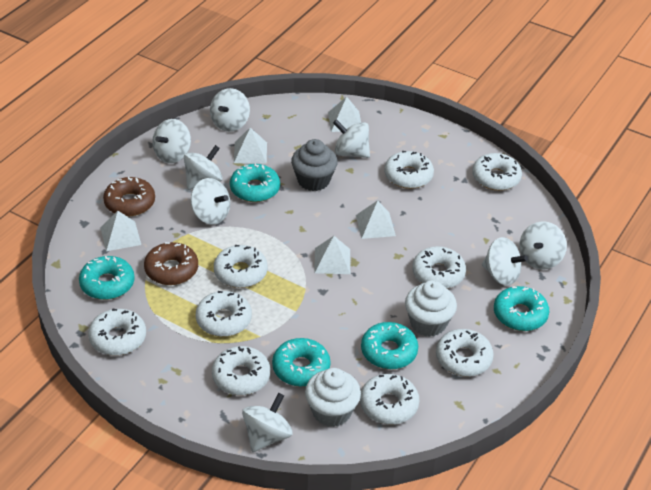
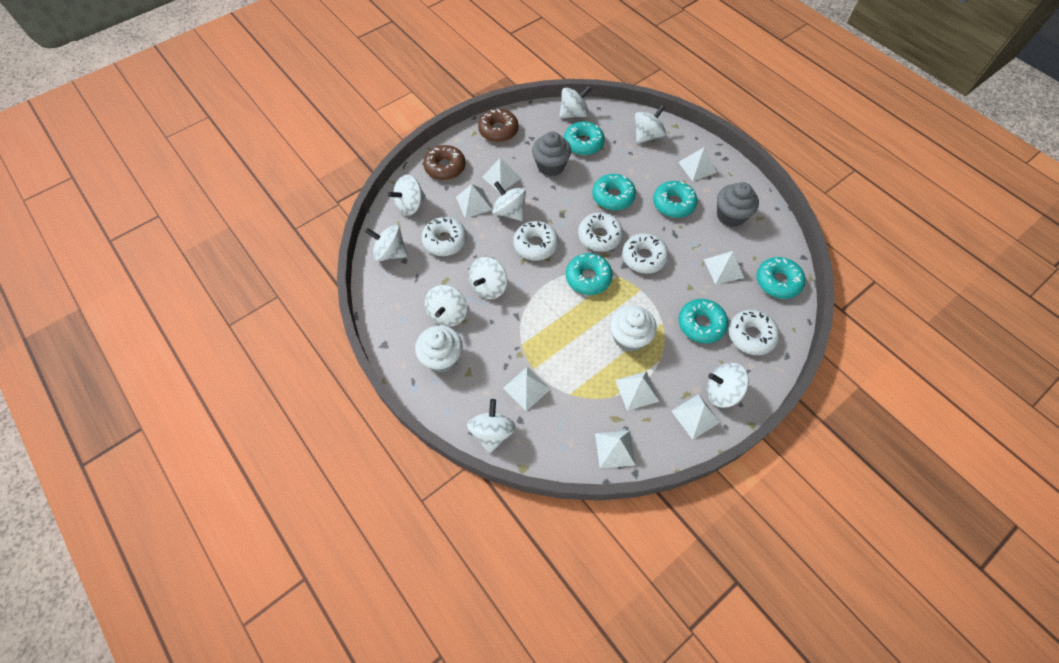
grey cupcake: 1 -> 2
turquoise donut: 5 -> 6
white donut: 9 -> 5
white pyramid: 5 -> 8
white spinning top: 8 -> 9

